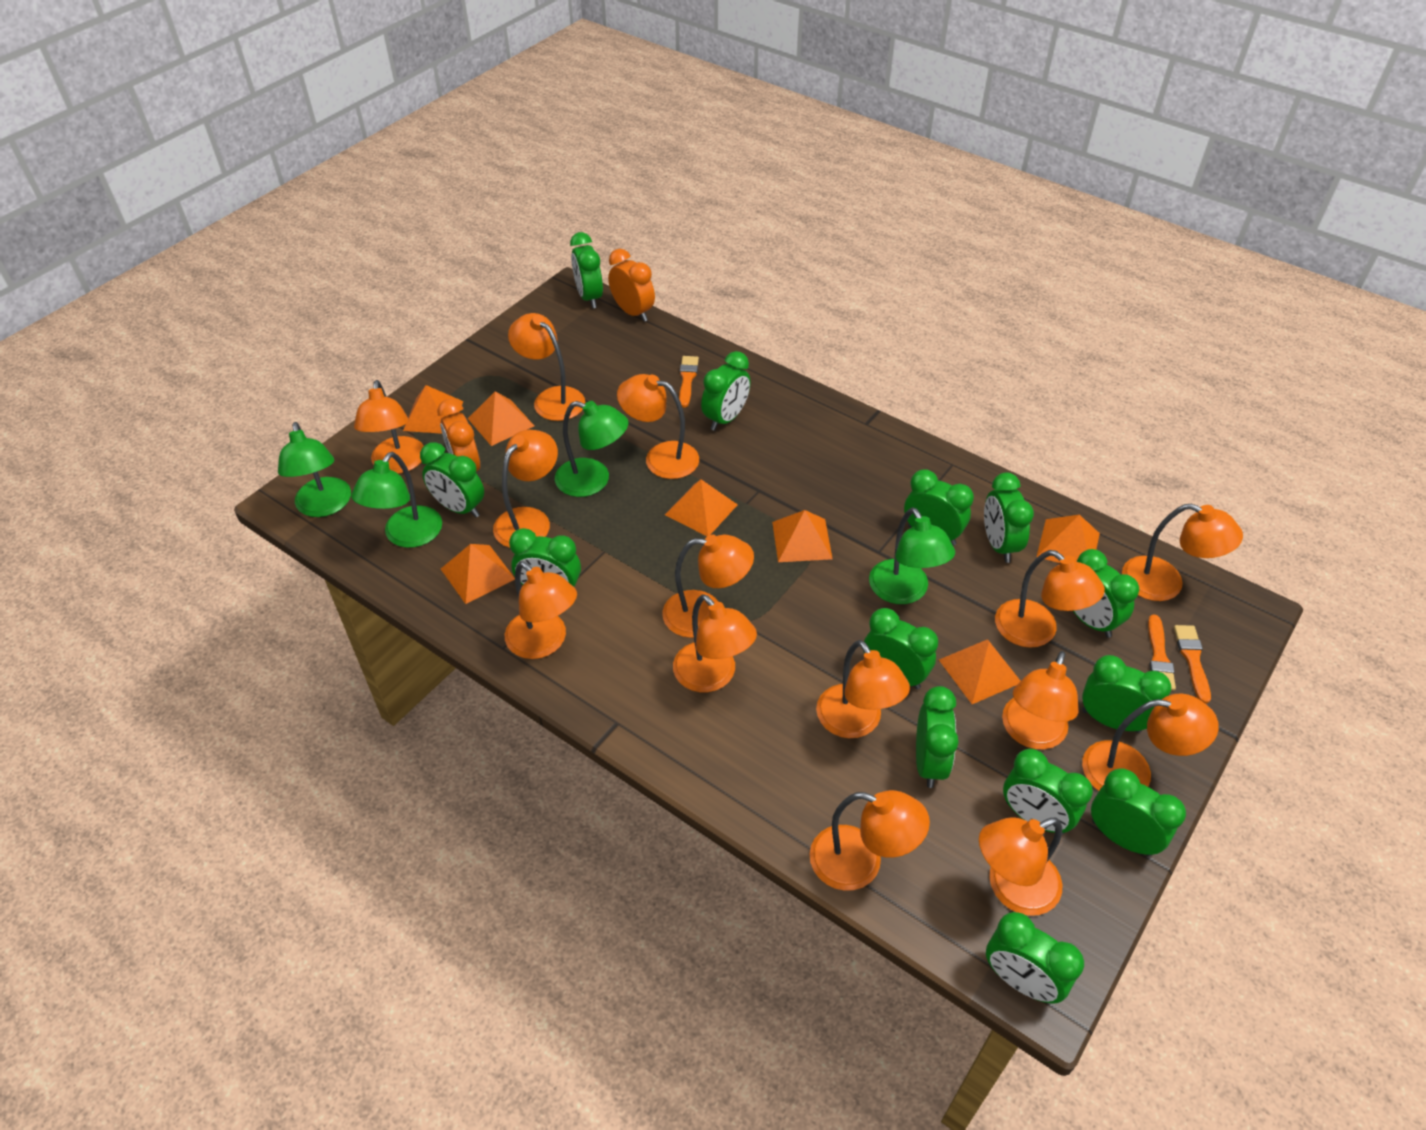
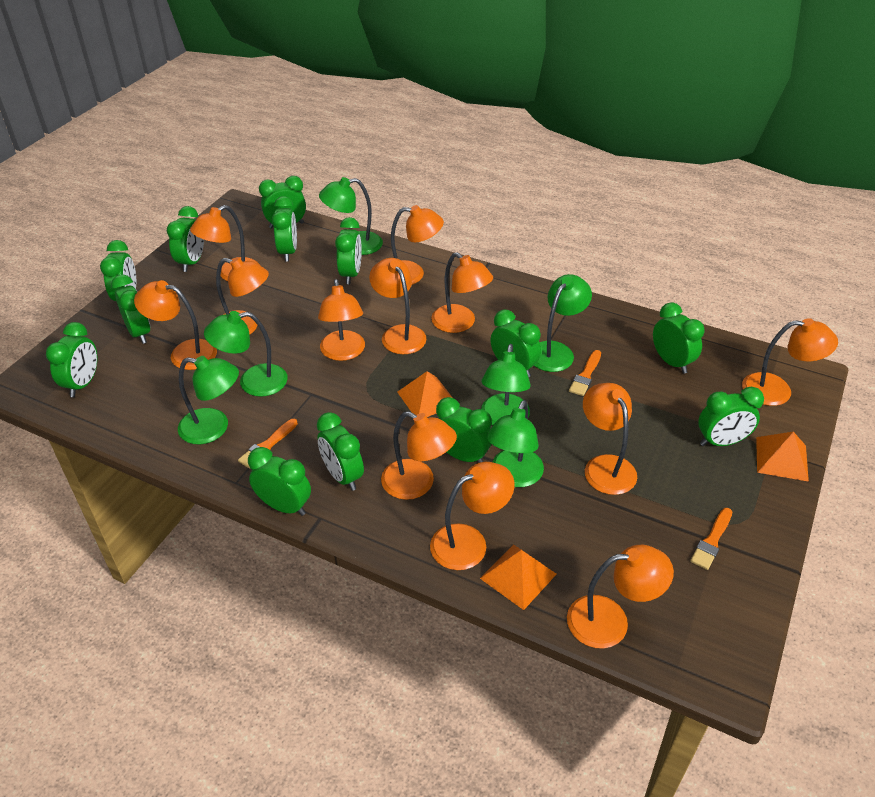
green lamp: 4 -> 6
orange clock: 2 -> 0
orange lamp: 14 -> 12
orange pyramid: 7 -> 3

